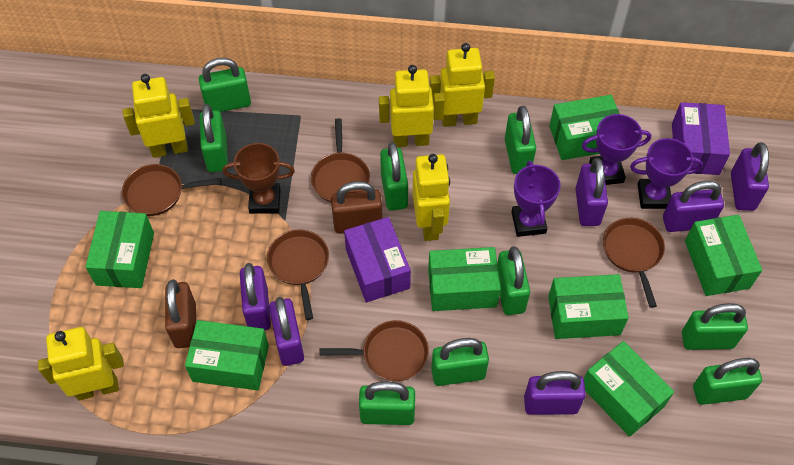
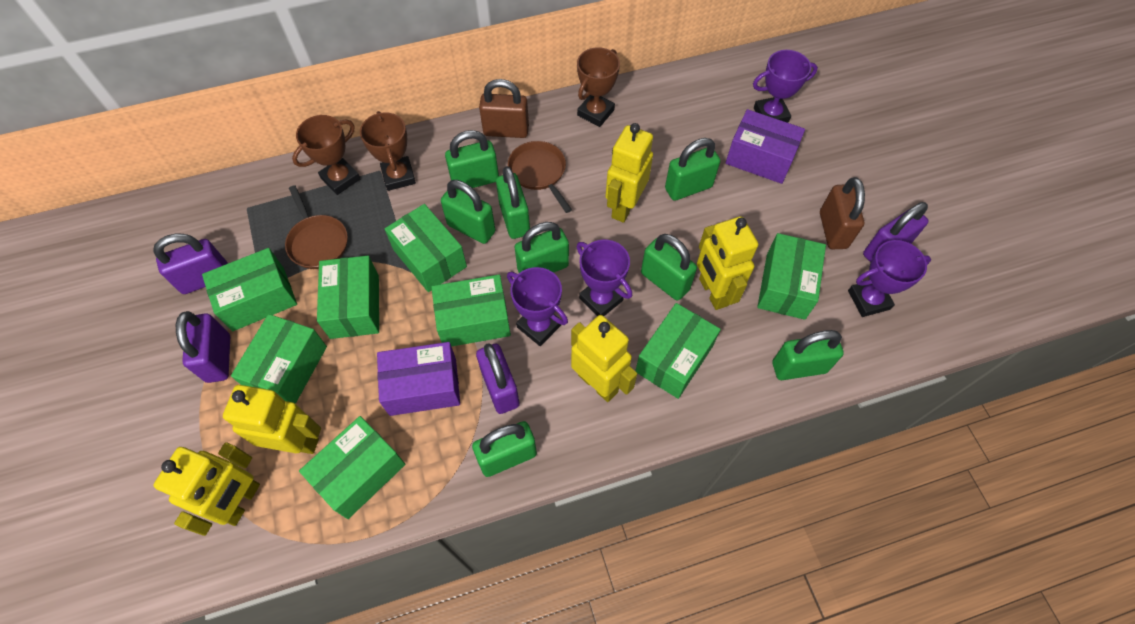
brown pan: 5 -> 2
brown trophy: 1 -> 3
green box: 7 -> 8
green padlock: 9 -> 8
purple padlock: 6 -> 4
purple trophy: 3 -> 4

